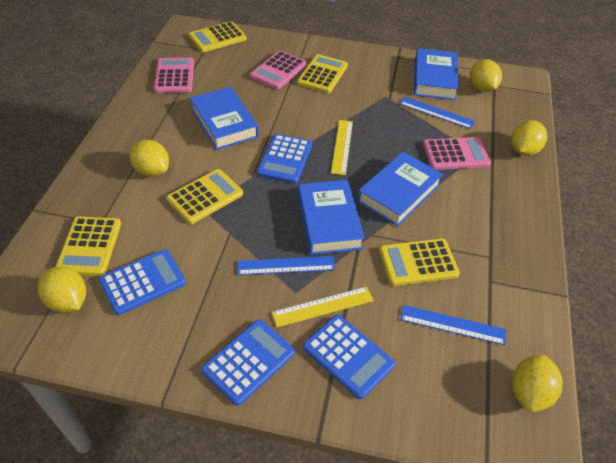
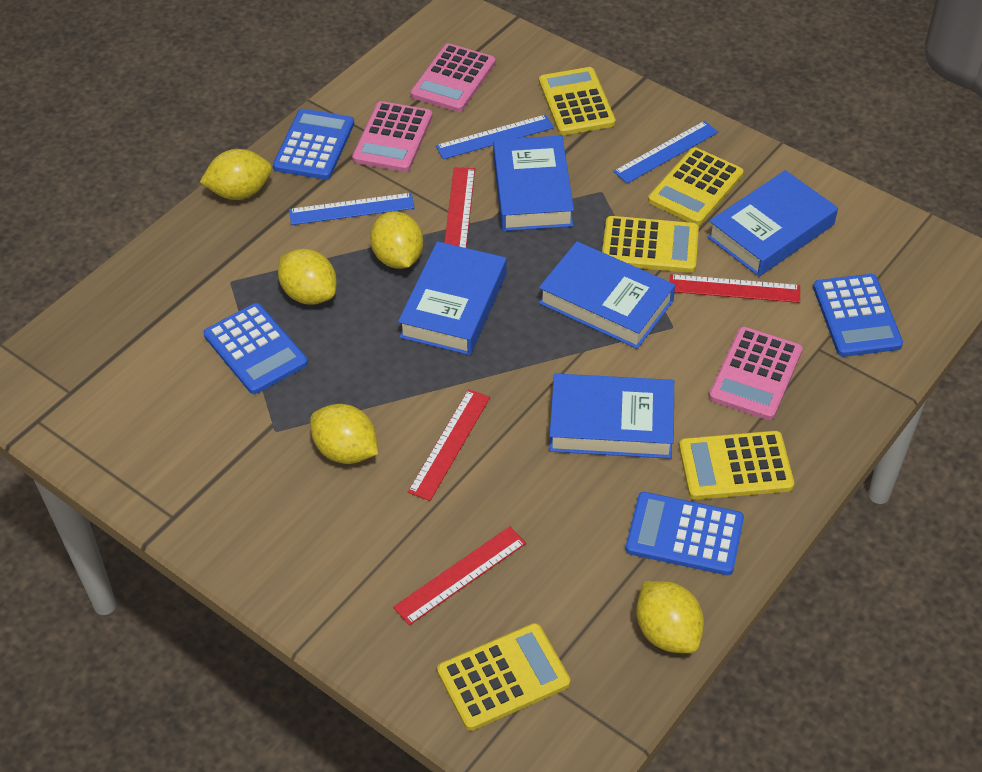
blue book: 4 -> 5
red ruler: 0 -> 4
yellow ruler: 2 -> 0

